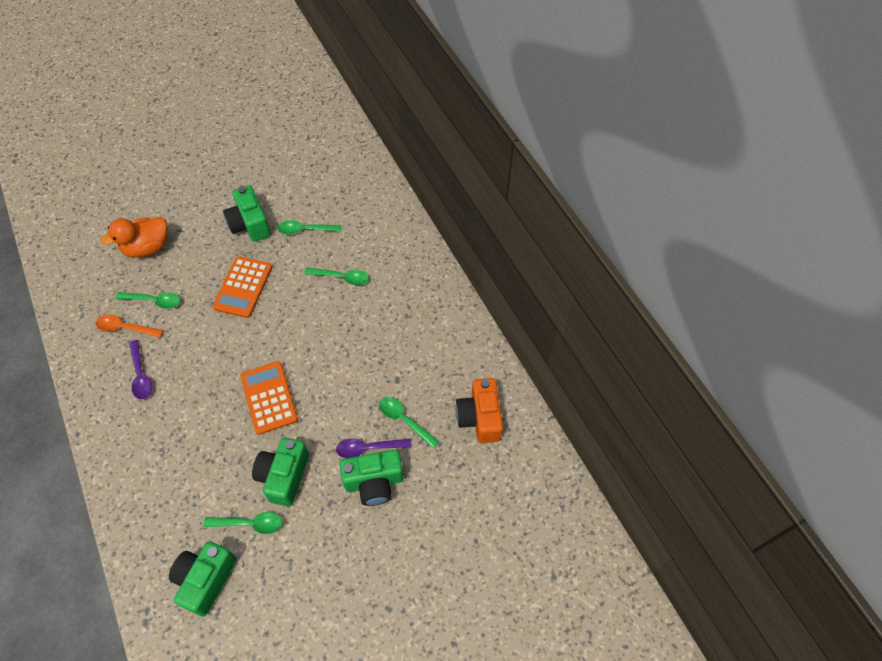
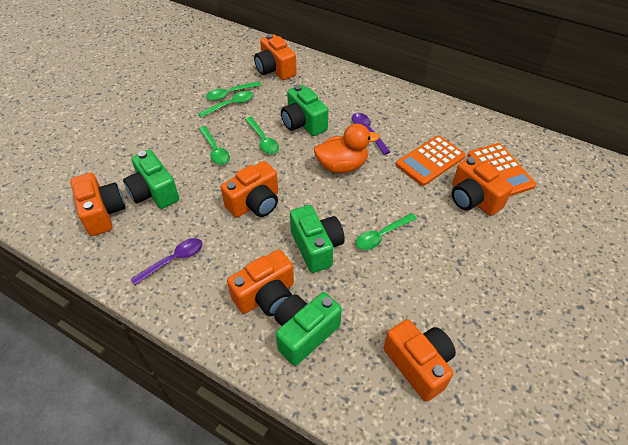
orange camera: 1 -> 6
orange spoon: 1 -> 0

